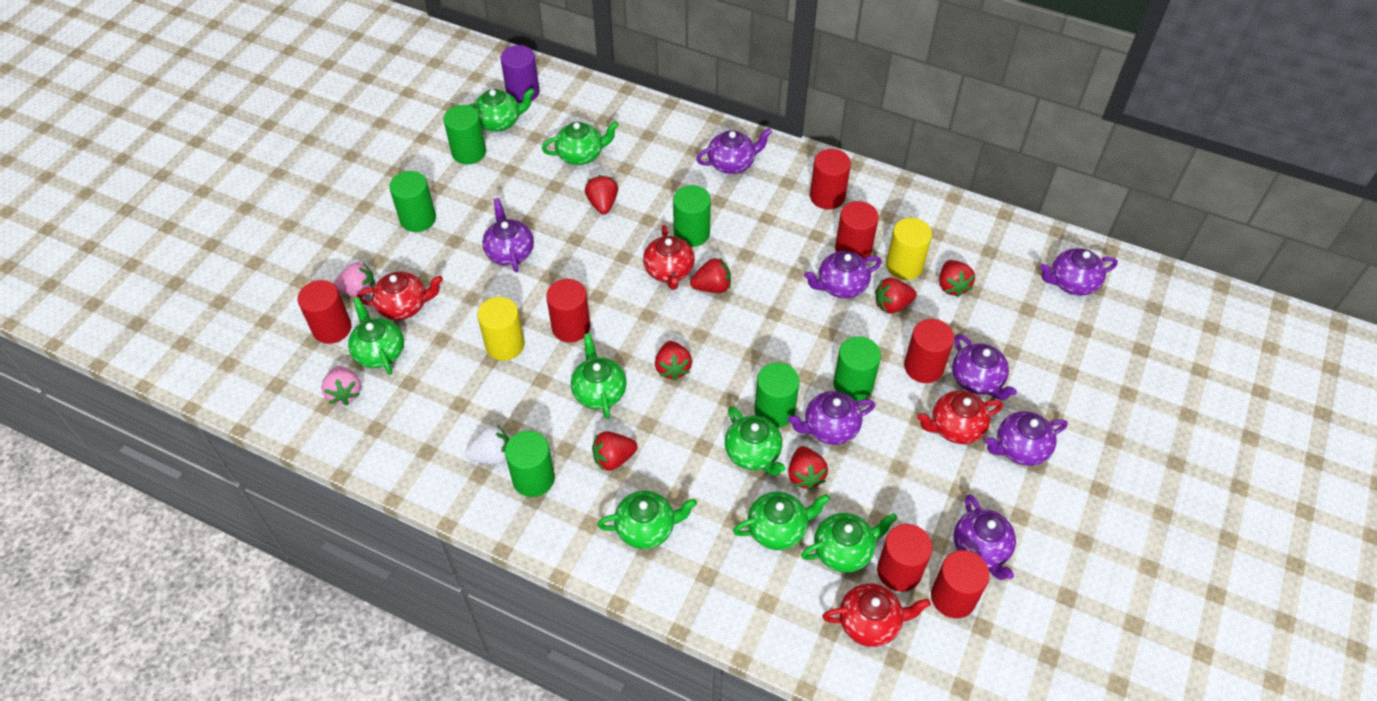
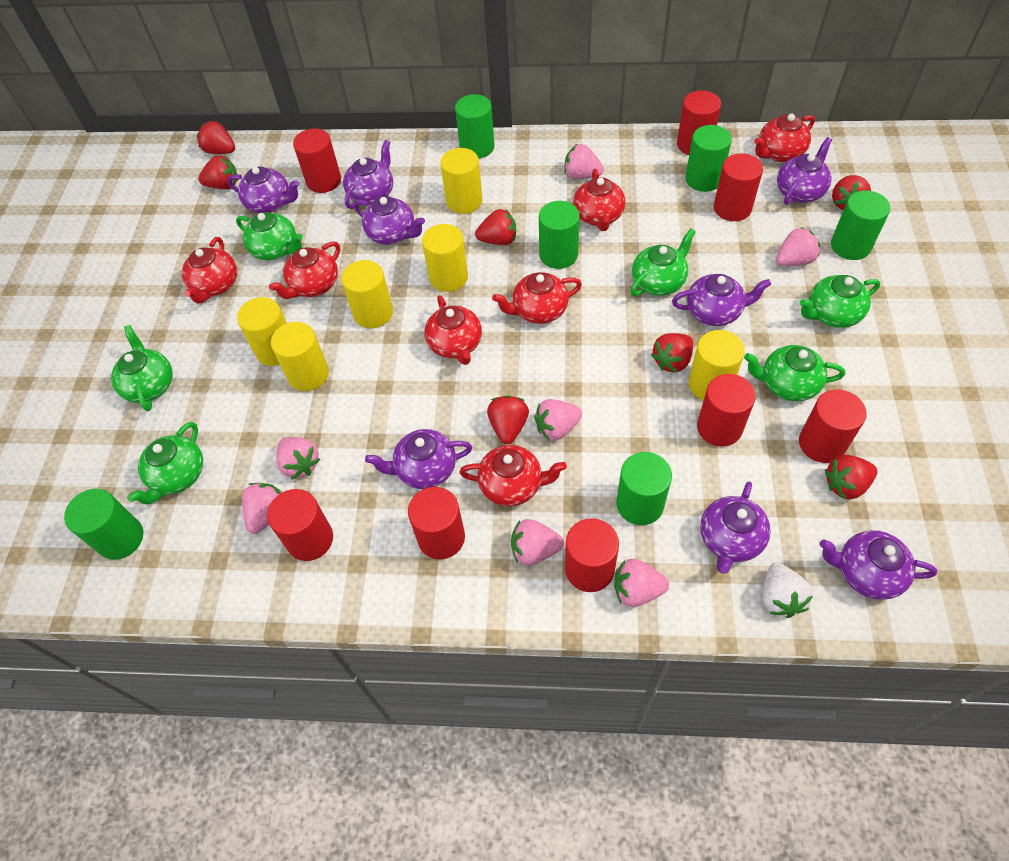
green teapot: 8 -> 6
pink strawberry: 2 -> 7
purple cylinder: 1 -> 0
red cylinder: 7 -> 8
red teapot: 4 -> 7
yellow cylinder: 2 -> 6

